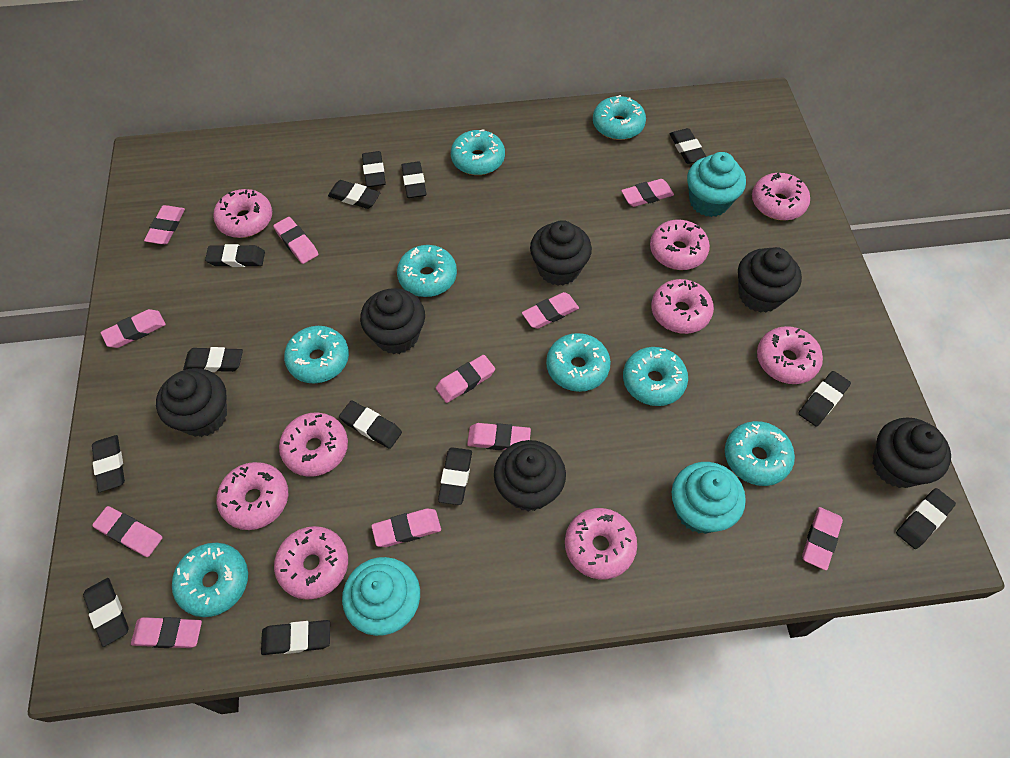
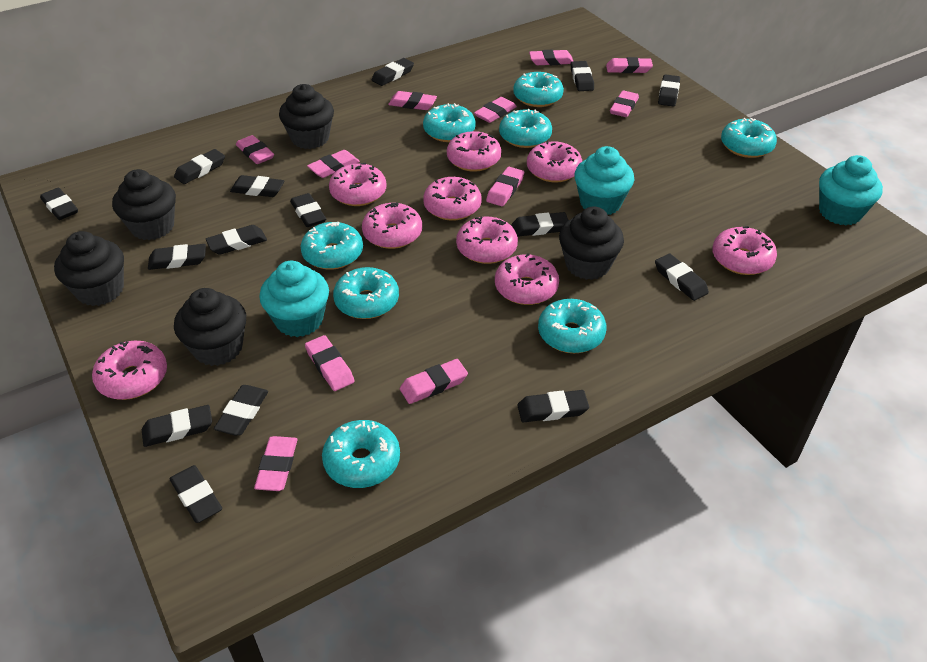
black cupcake: 6 -> 5
black eraser: 13 -> 15

